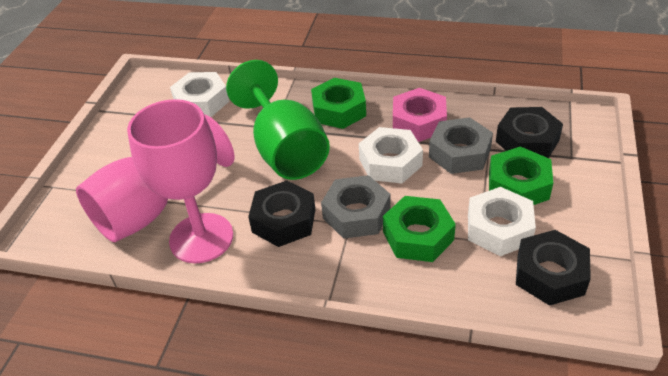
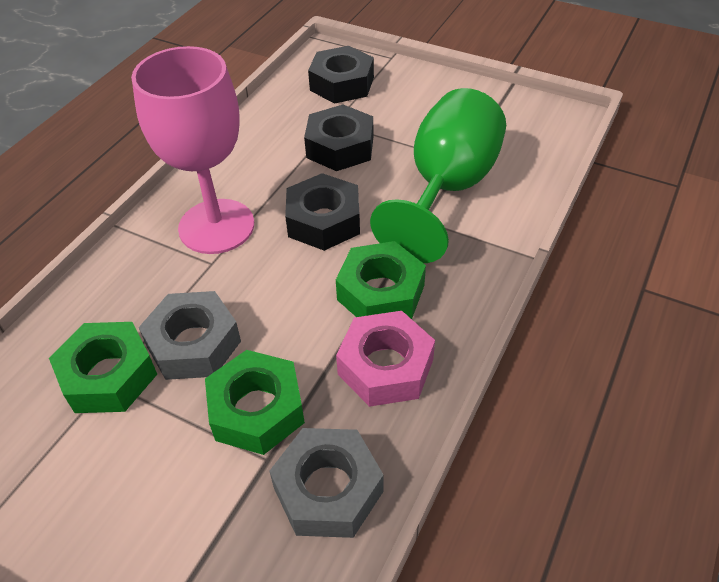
pink goblet: 2 -> 1
white nut: 3 -> 0

